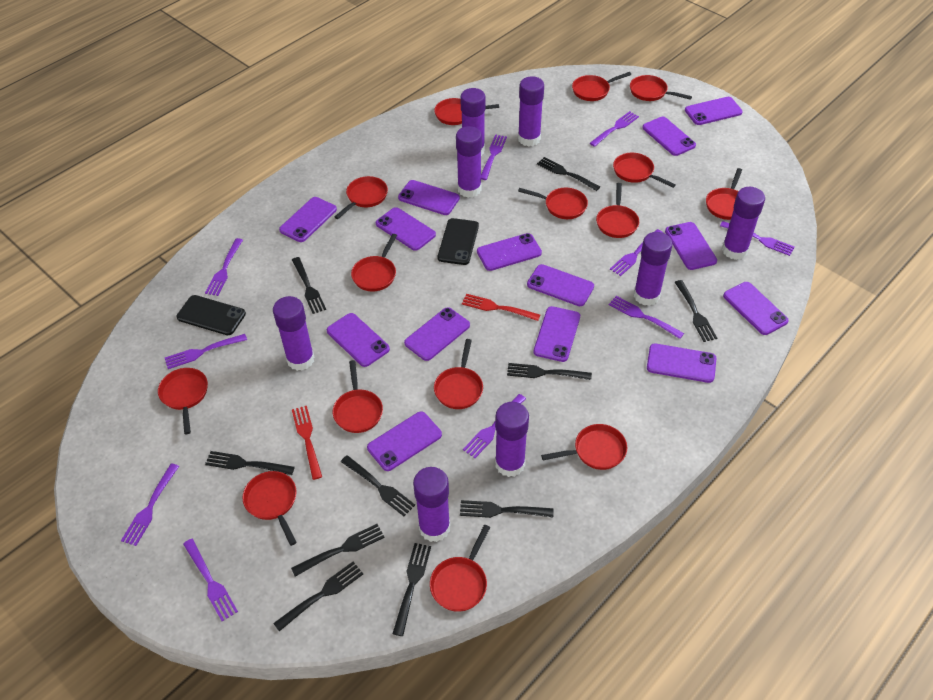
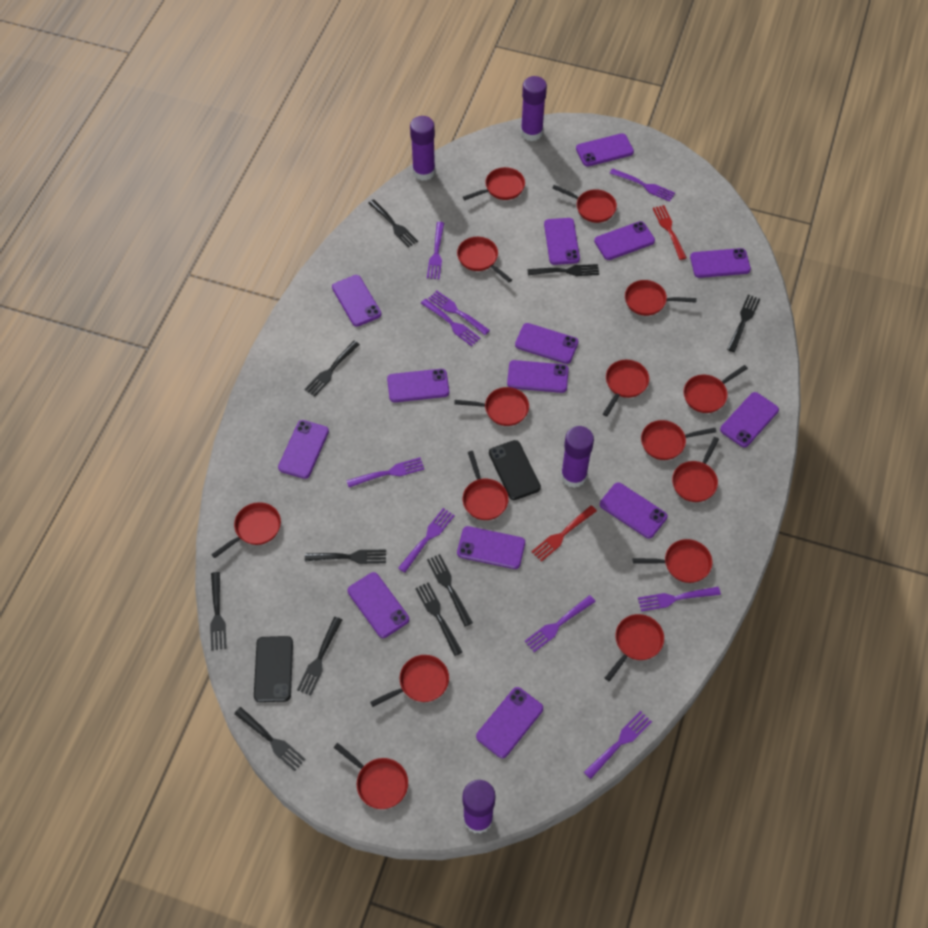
purple fork: 10 -> 9
purple glue stick: 8 -> 4

